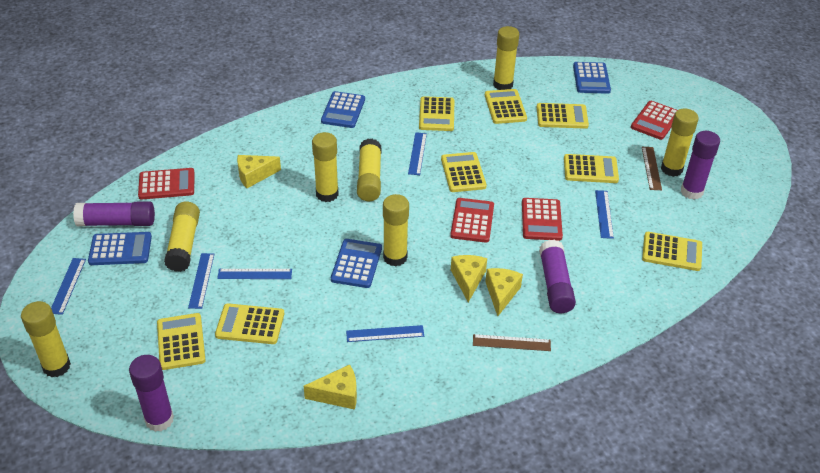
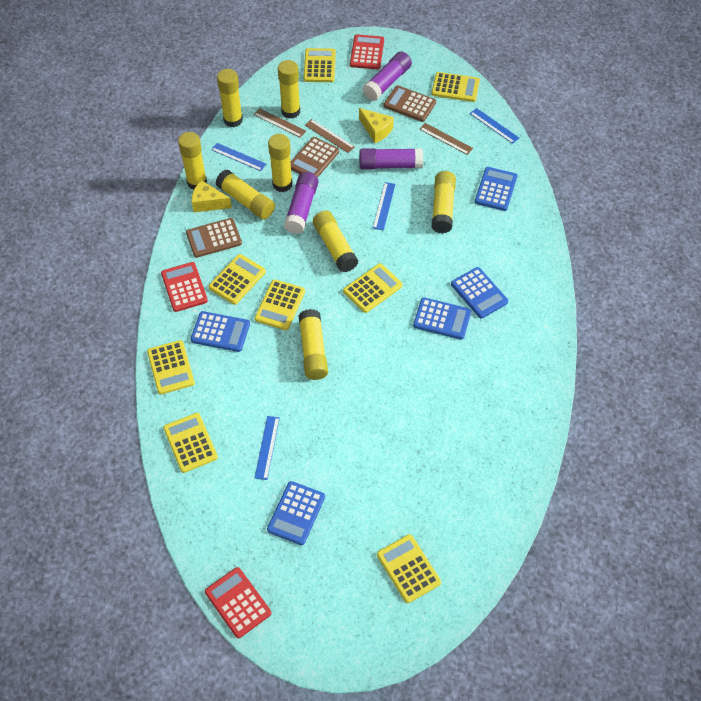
blue calculator: 4 -> 5
blue ruler: 6 -> 4
brown calculator: 0 -> 3
brown ruler: 2 -> 3
purple glue stick: 4 -> 3
red calculator: 4 -> 3
yellow cheese: 4 -> 2
yellow glue stick: 7 -> 8

